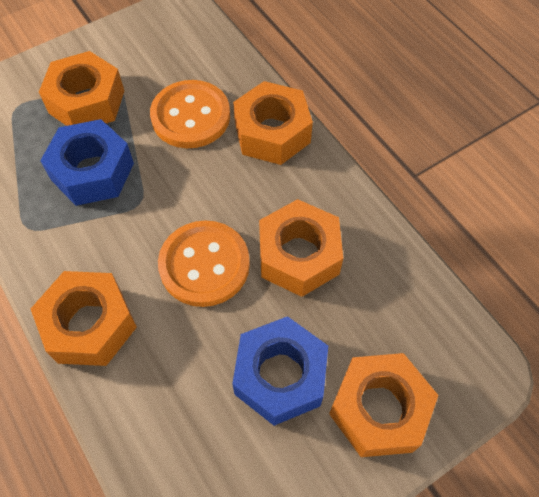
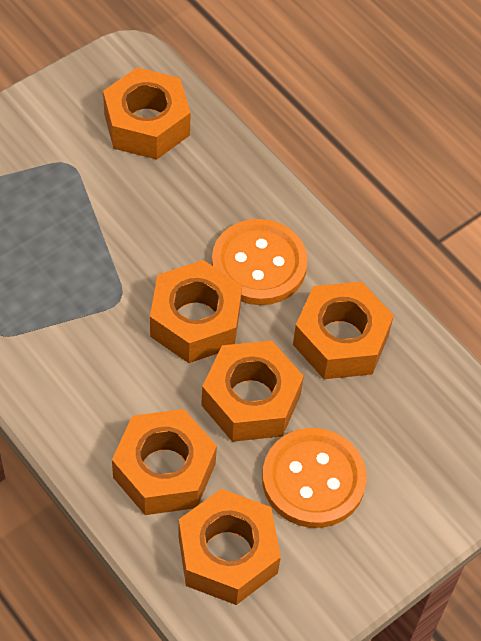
blue nut: 2 -> 0
orange nut: 5 -> 6

